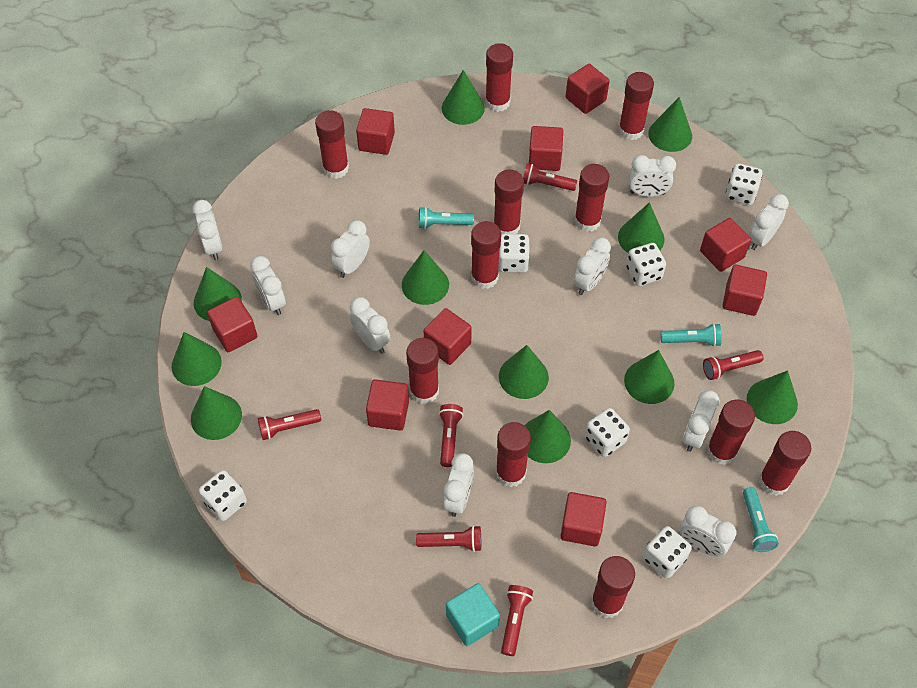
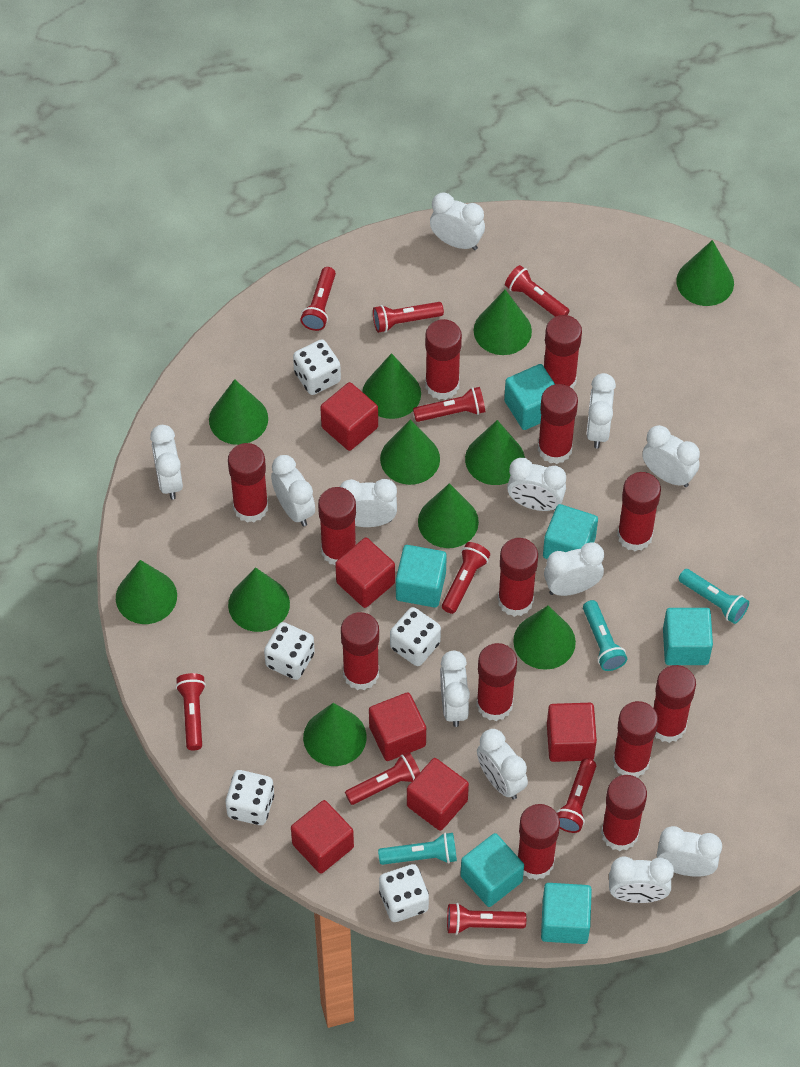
red cube: 9 -> 6
red flashlight: 6 -> 9
red glue stick: 11 -> 13
turquoise cube: 1 -> 6
white clock: 10 -> 12
white dice: 6 -> 5

